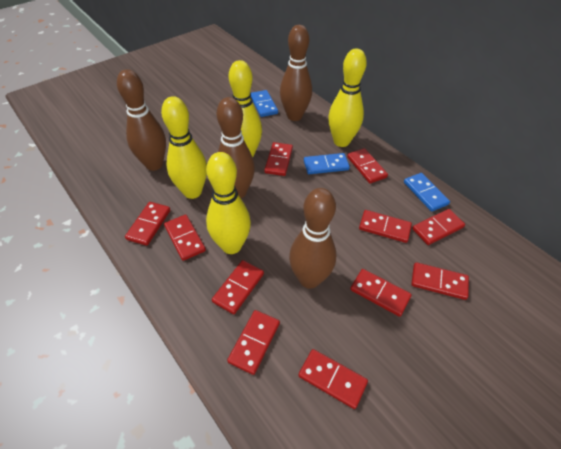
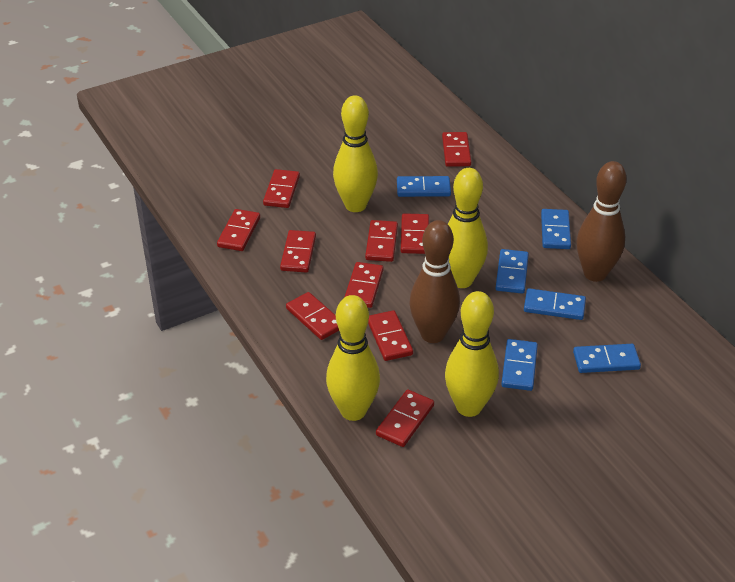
blue domino: 3 -> 6
brown bowling pin: 4 -> 2
red domino: 11 -> 10

